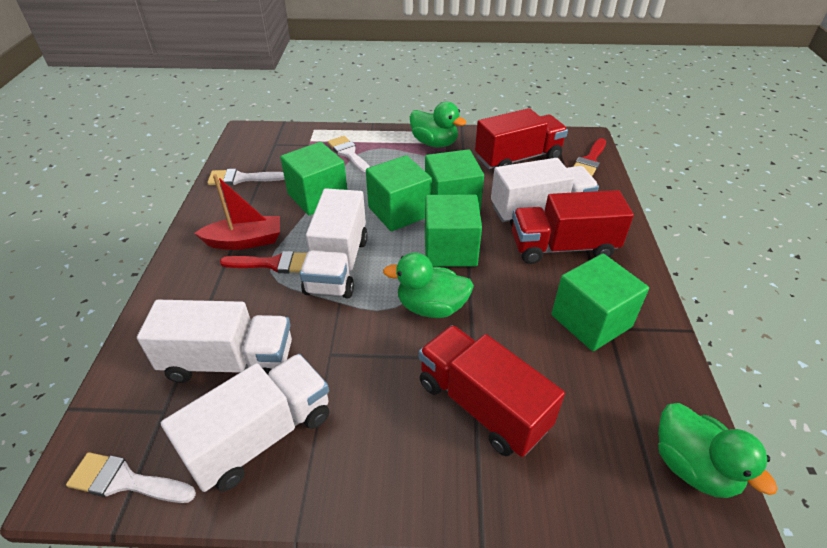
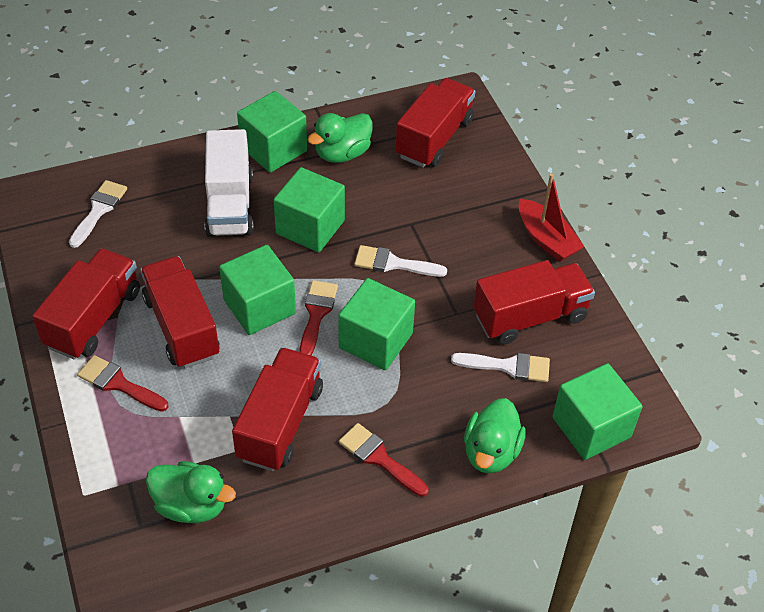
red brush: 2 -> 3
red truck: 3 -> 5
white truck: 4 -> 1

